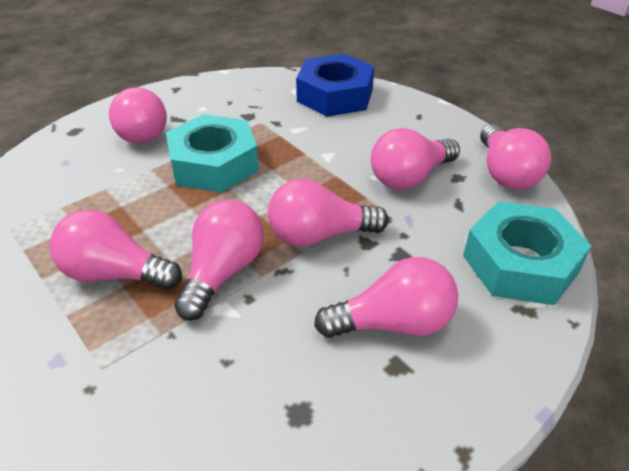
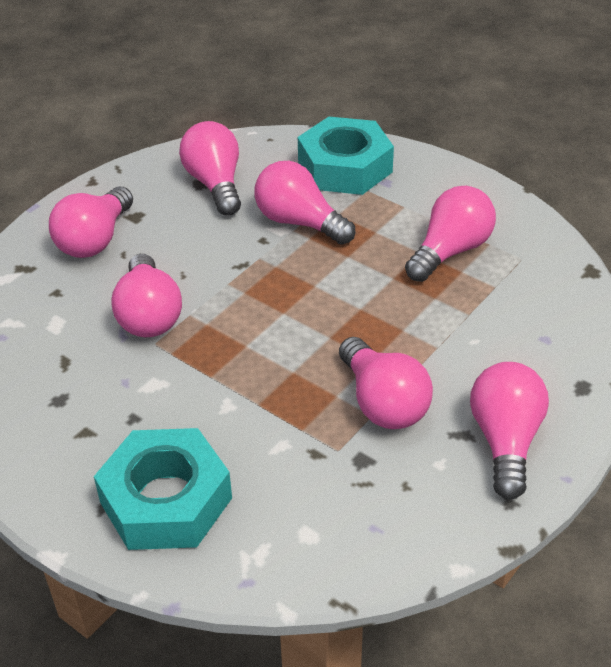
blue nut: 1 -> 0

